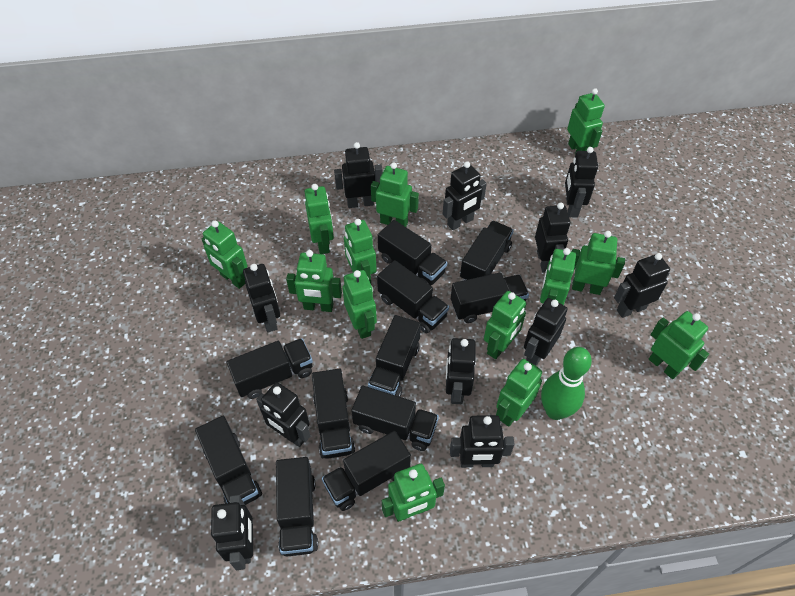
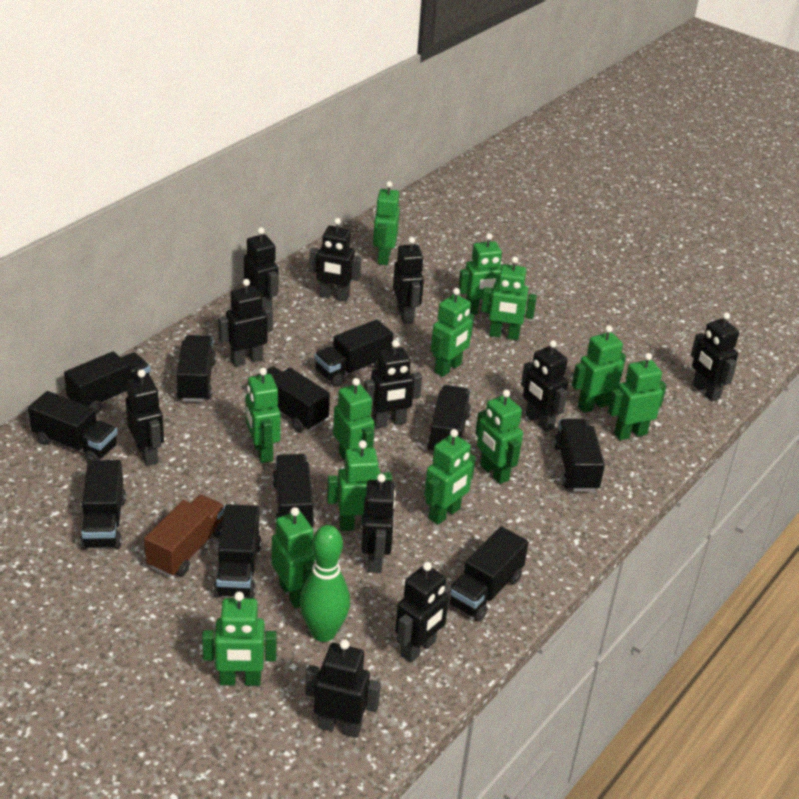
brown truck: 0 -> 1

